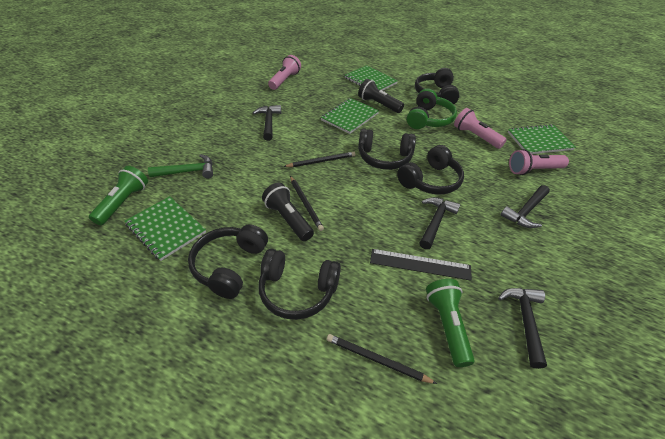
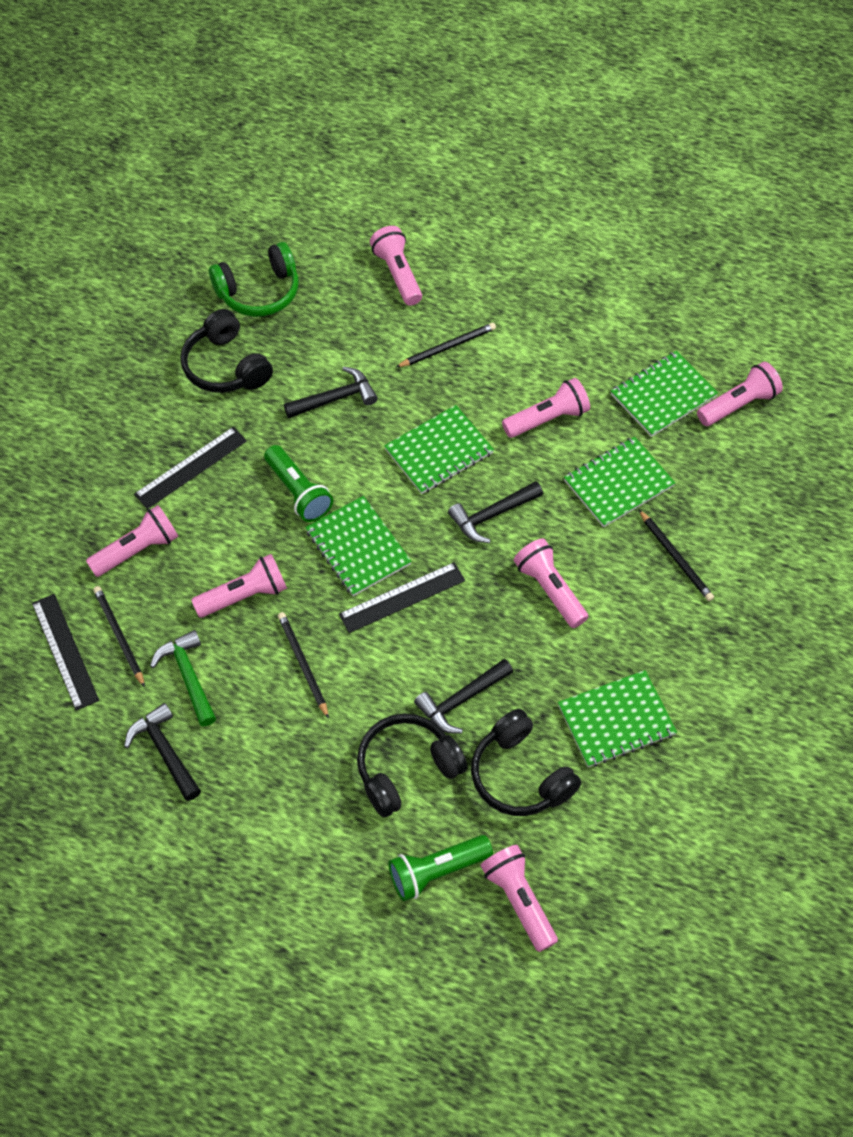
black flashlight: 2 -> 0
black headphones: 5 -> 3
black pencil: 3 -> 4
black ruler: 1 -> 3
green notebook: 4 -> 5
pink flashlight: 3 -> 7

